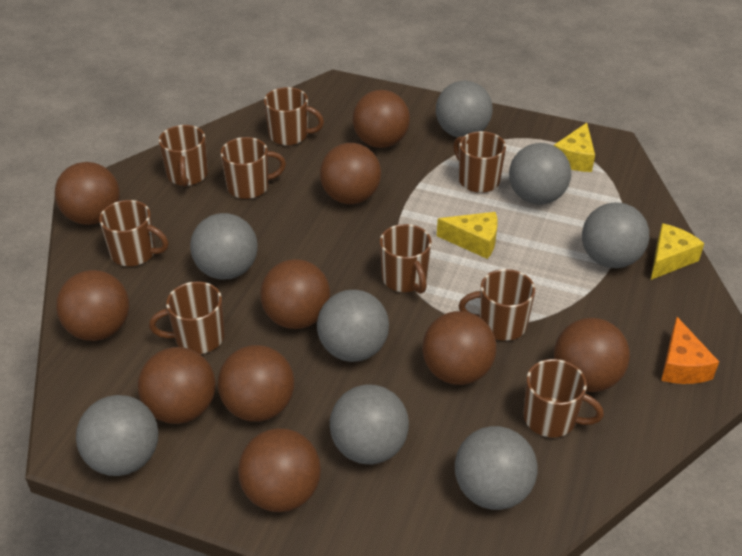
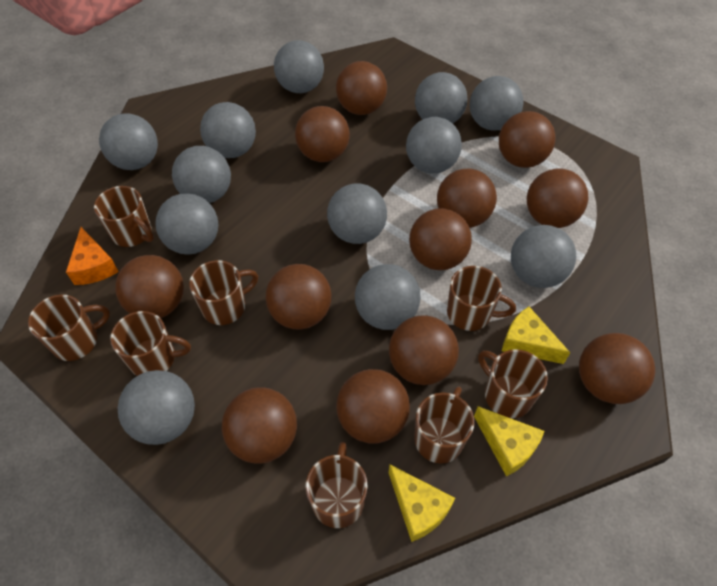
brown ball: 10 -> 12
brown mug: 9 -> 8
grey ball: 8 -> 12

